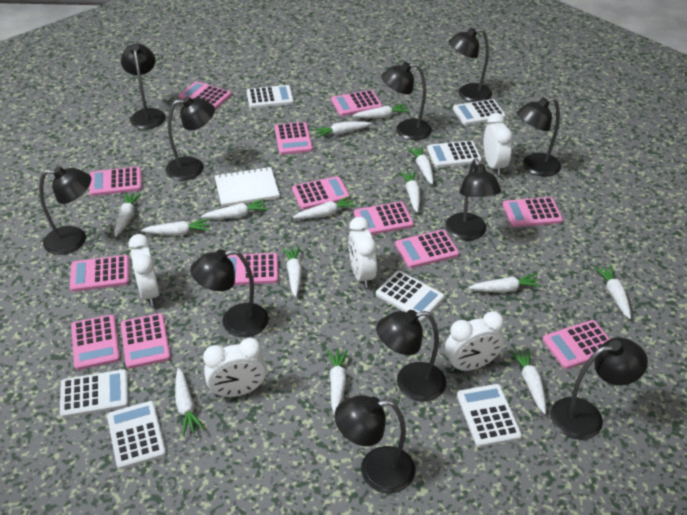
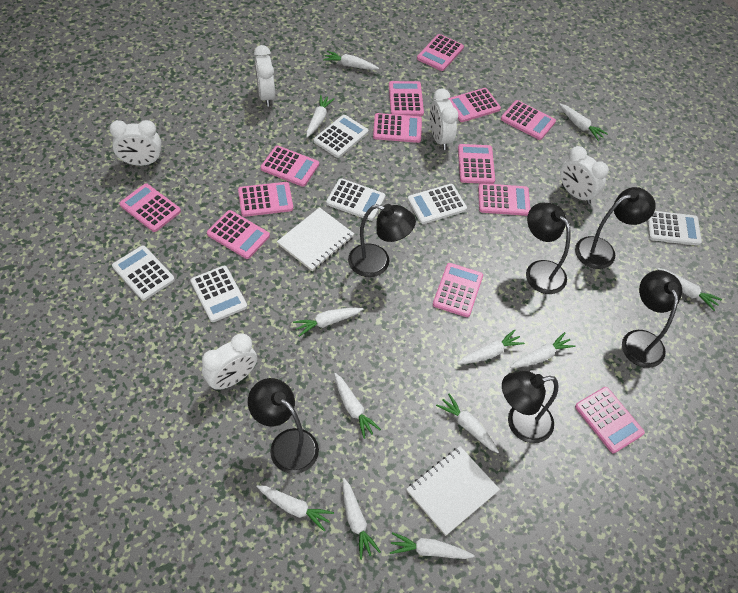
black lamp: 11 -> 6
white calculator: 7 -> 6
white carrot: 14 -> 12
white notebook: 1 -> 2

